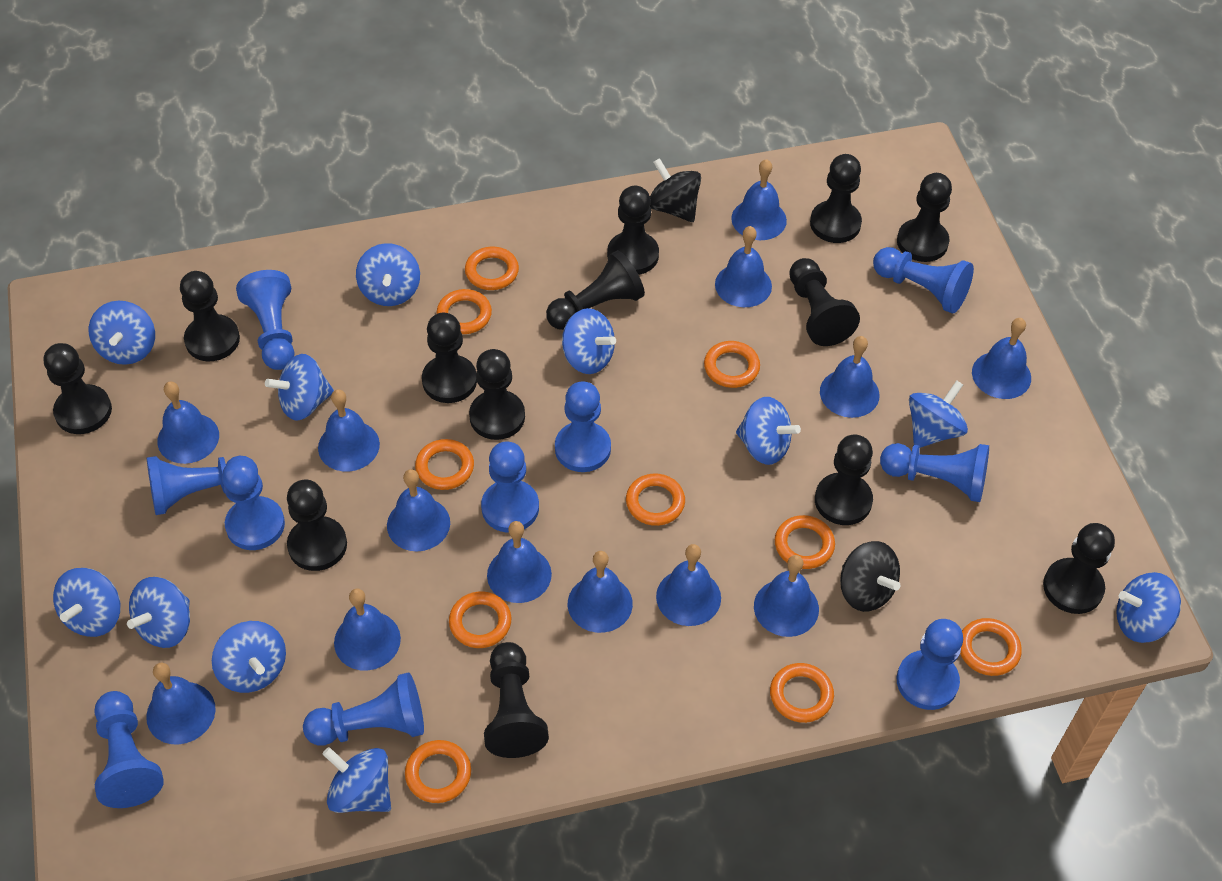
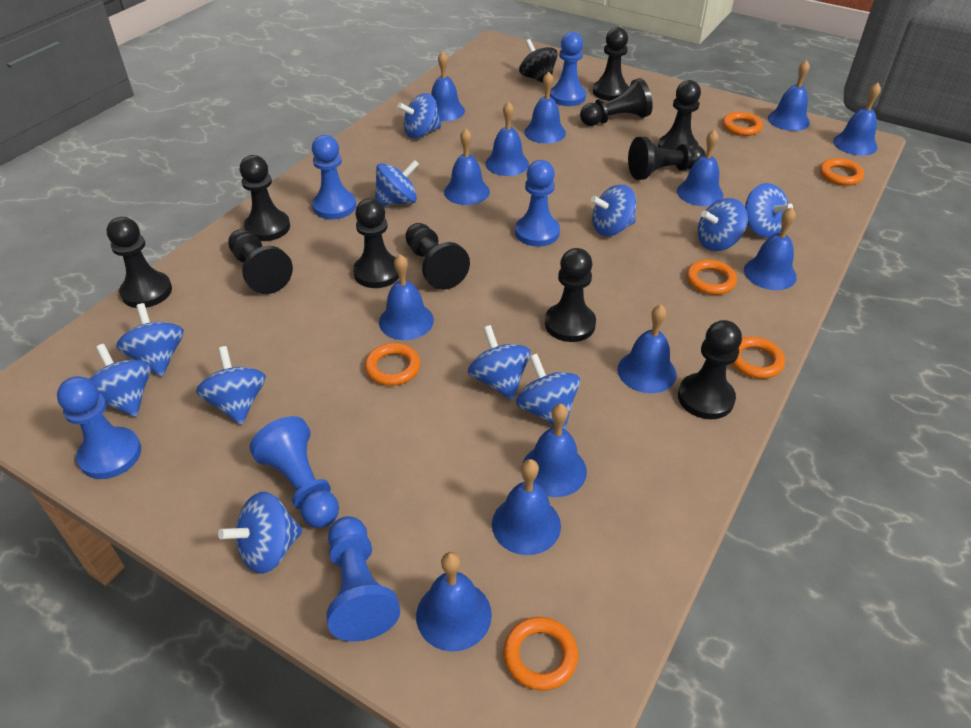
black pawn: 13 -> 11
black spinning top: 2 -> 1
blue pawn: 10 -> 6
orange ring: 10 -> 6

